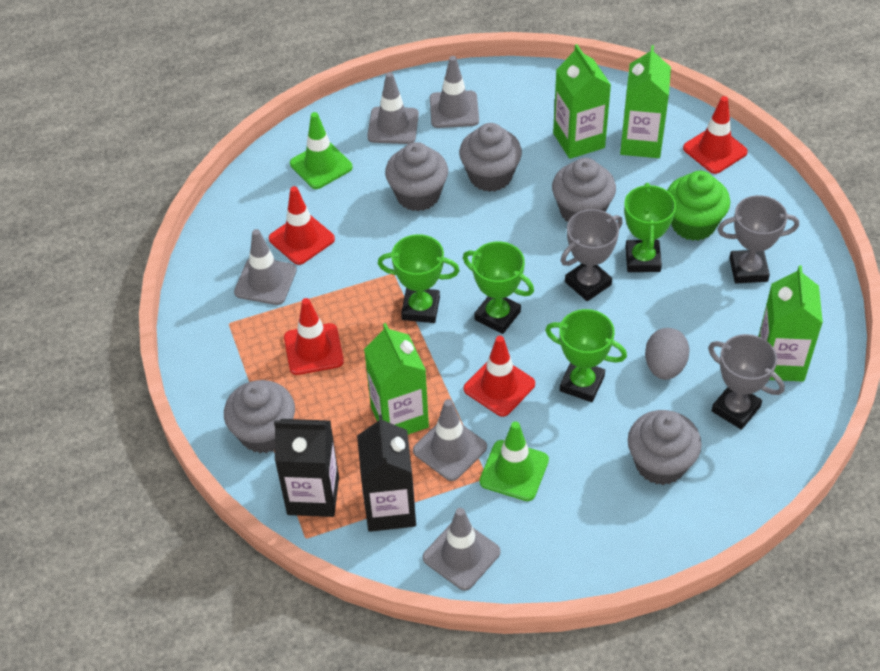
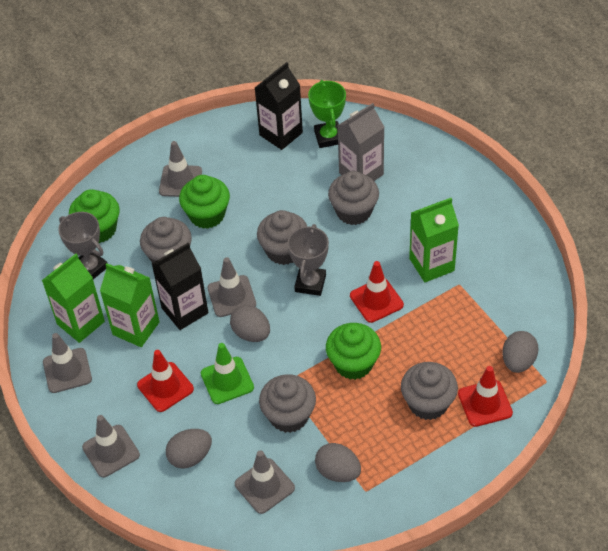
green carton: 4 -> 3
green cupcake: 1 -> 3
green traffic cone: 2 -> 1
green trophy: 4 -> 1
grey carton: 0 -> 1
grey egg: 1 -> 4
grey trophy: 3 -> 2
red traffic cone: 4 -> 3

